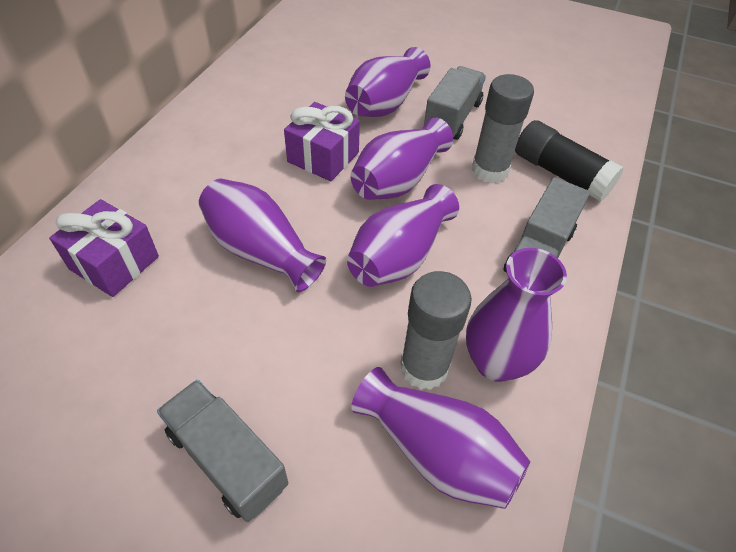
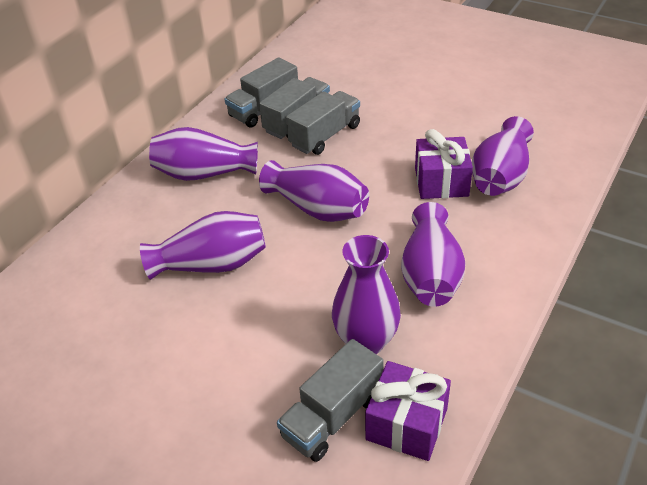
black glue stick: 1 -> 0
grey glue stick: 2 -> 0
grey truck: 3 -> 4

